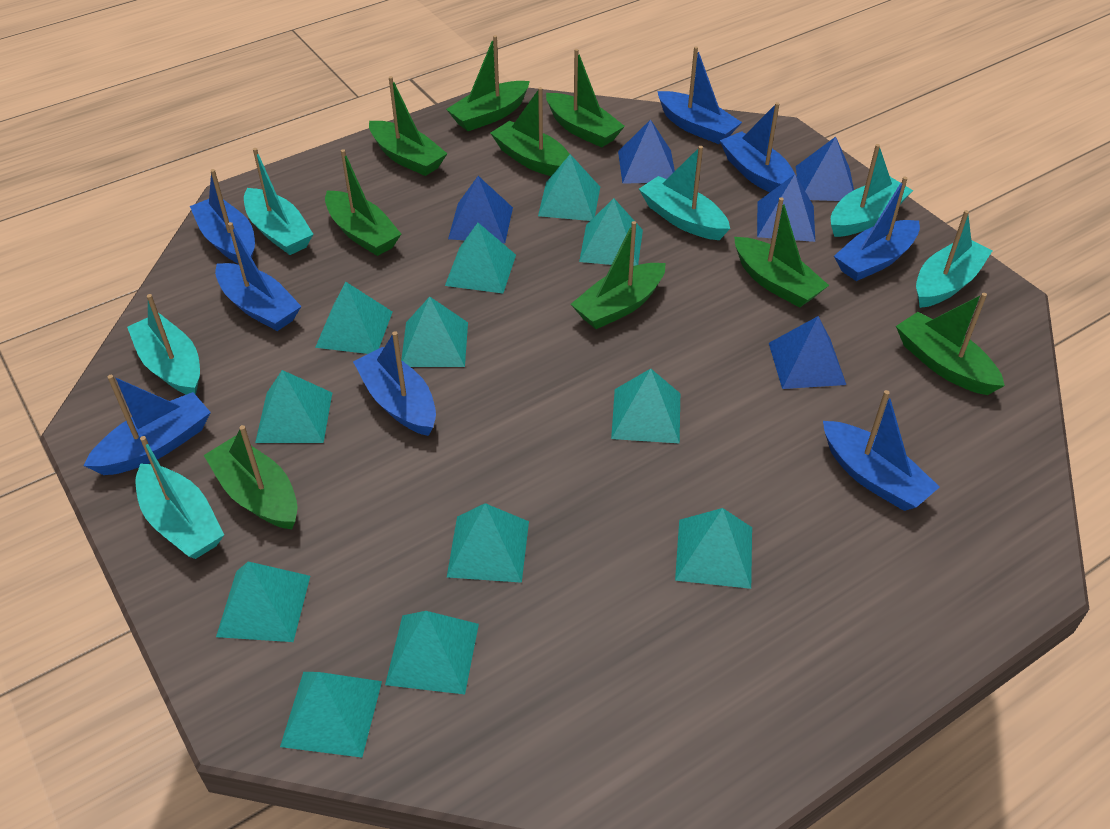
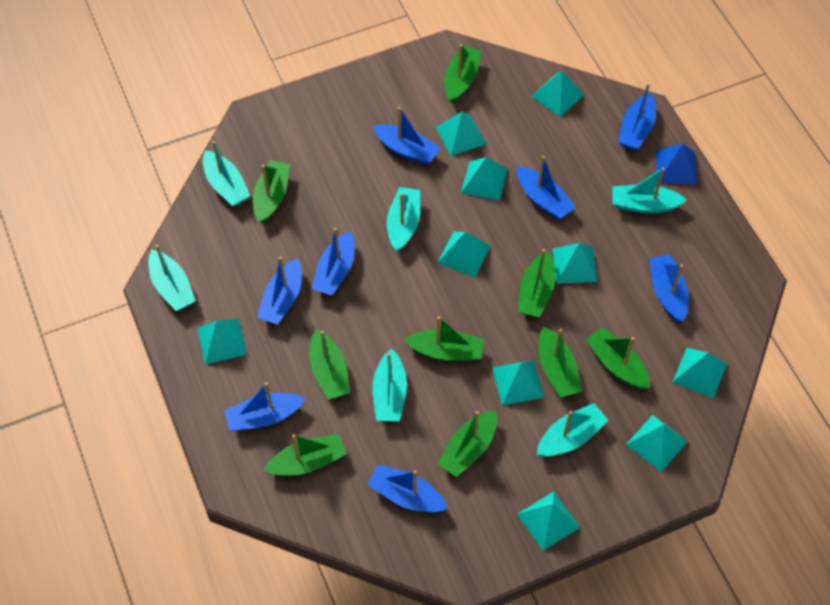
blue pyramid: 5 -> 1
turquoise pyramid: 12 -> 10

